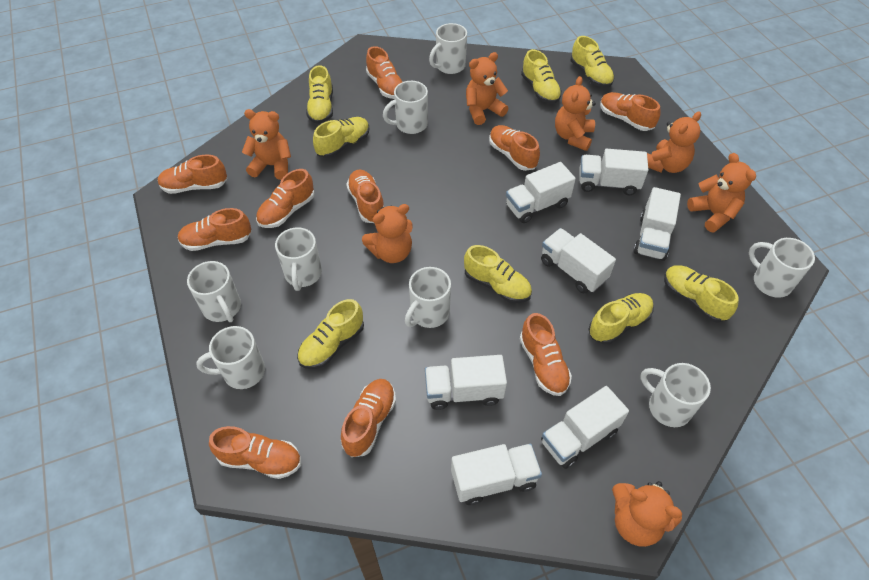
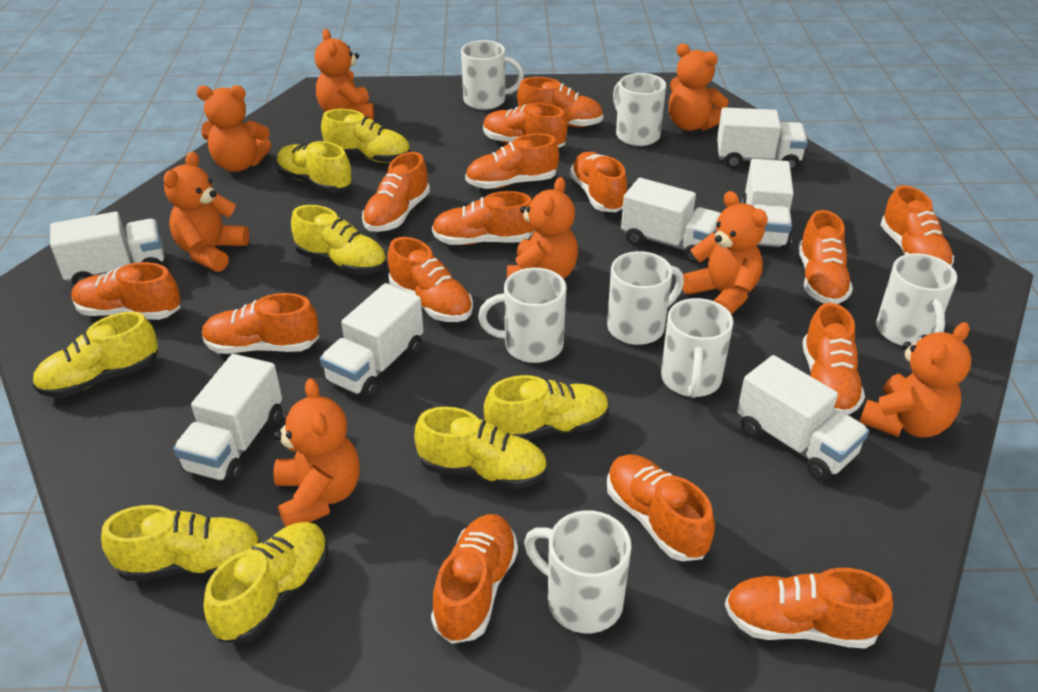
orange shoe: 10 -> 15
orange teddy bear: 7 -> 8
white mug: 8 -> 7

